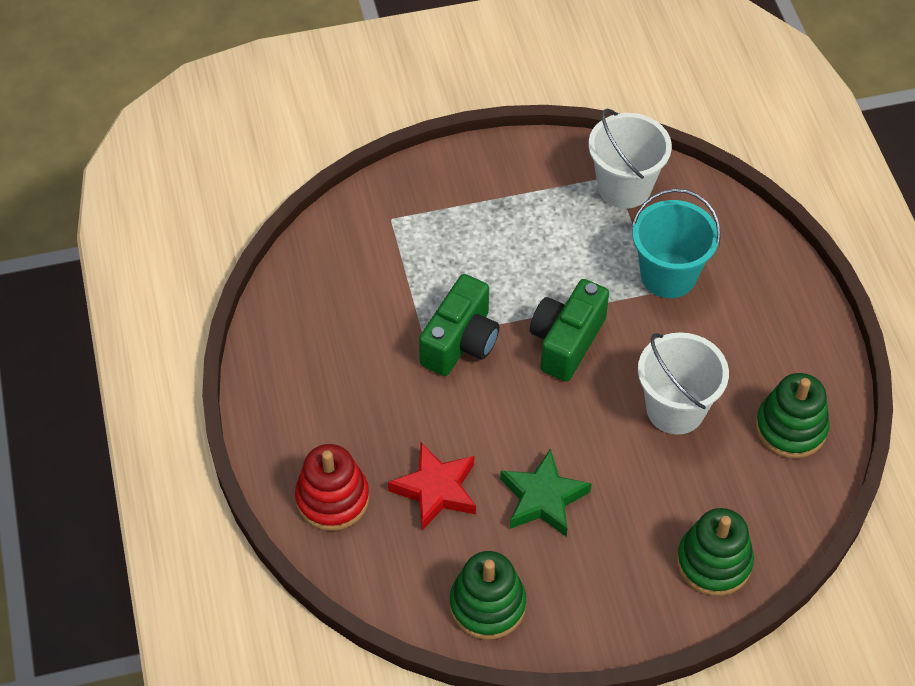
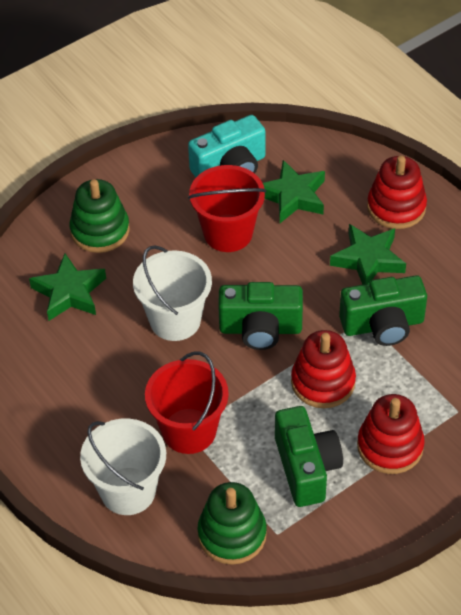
green camera: 2 -> 3
green stacking toy: 3 -> 2
green star: 1 -> 3
red bucket: 0 -> 2
red stacking toy: 1 -> 3
red star: 1 -> 0
turquoise bucket: 1 -> 0
turquoise camera: 0 -> 1

